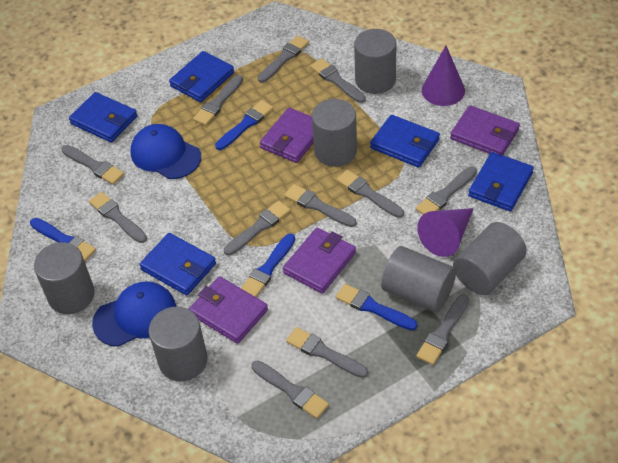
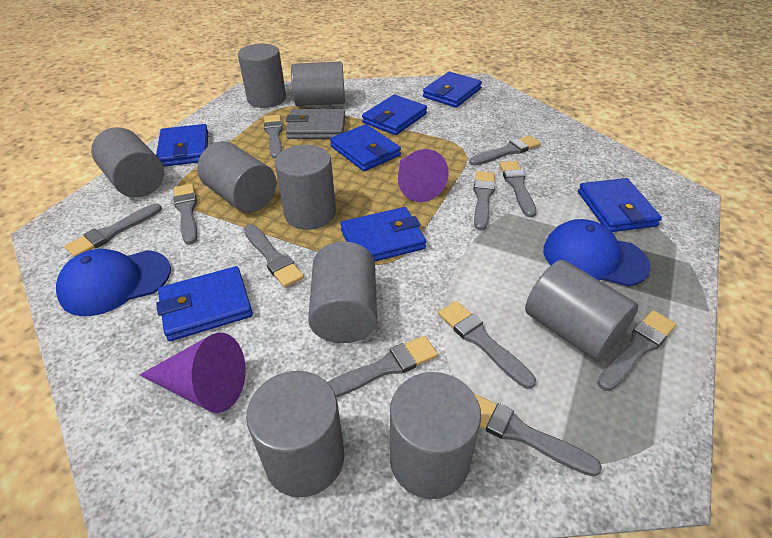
blue brush: 4 -> 0
blue wallet: 5 -> 7
grey brush: 12 -> 11
grey cylinder: 6 -> 9
grey wallet: 0 -> 1
purple wallet: 4 -> 0

